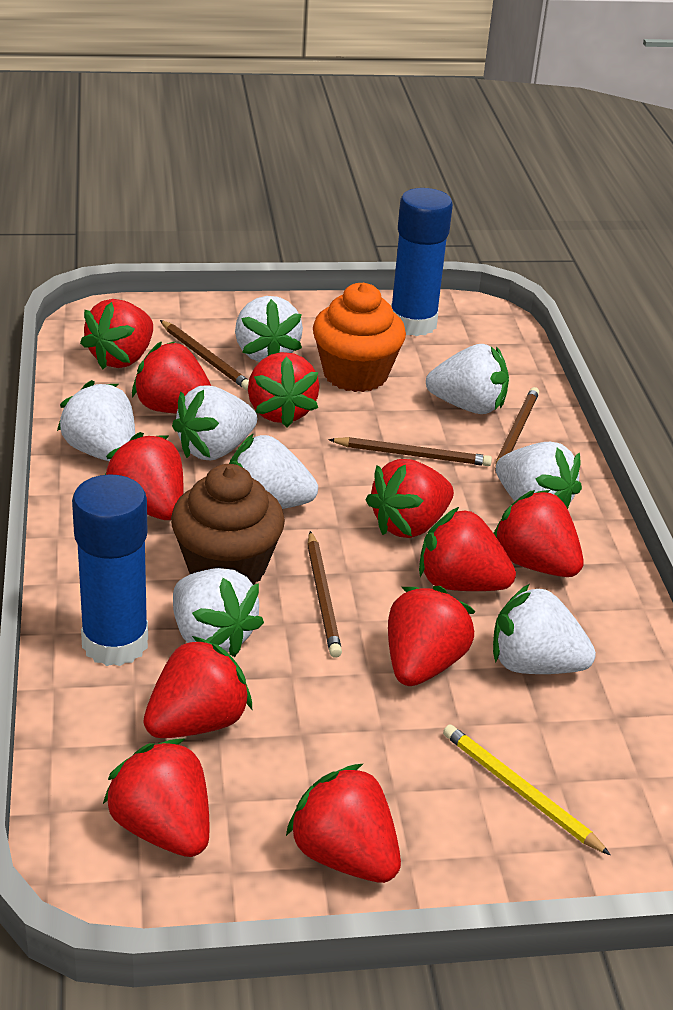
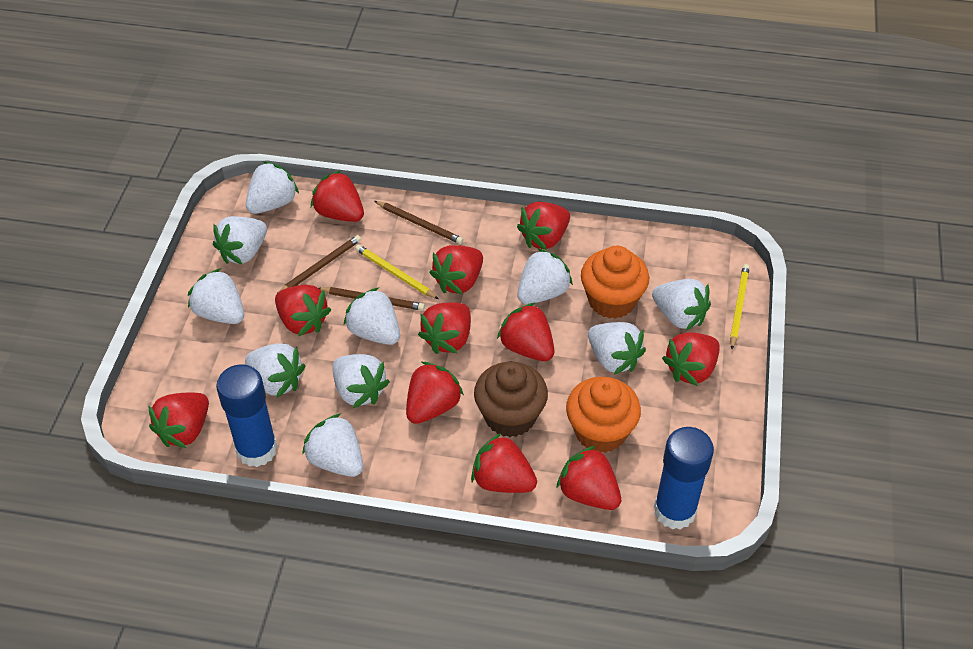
brown pencil: 4 -> 3
orange cupcake: 1 -> 2
white strawberry: 8 -> 10
yellow pencil: 1 -> 2

